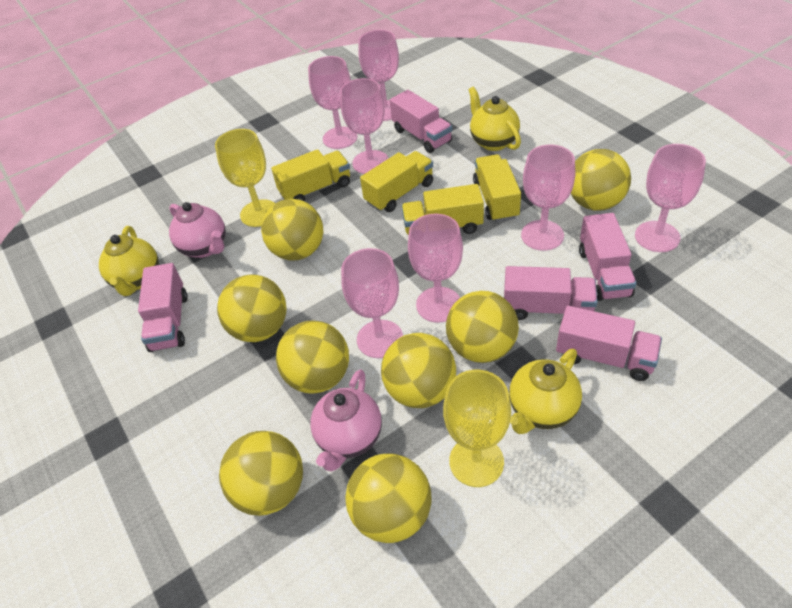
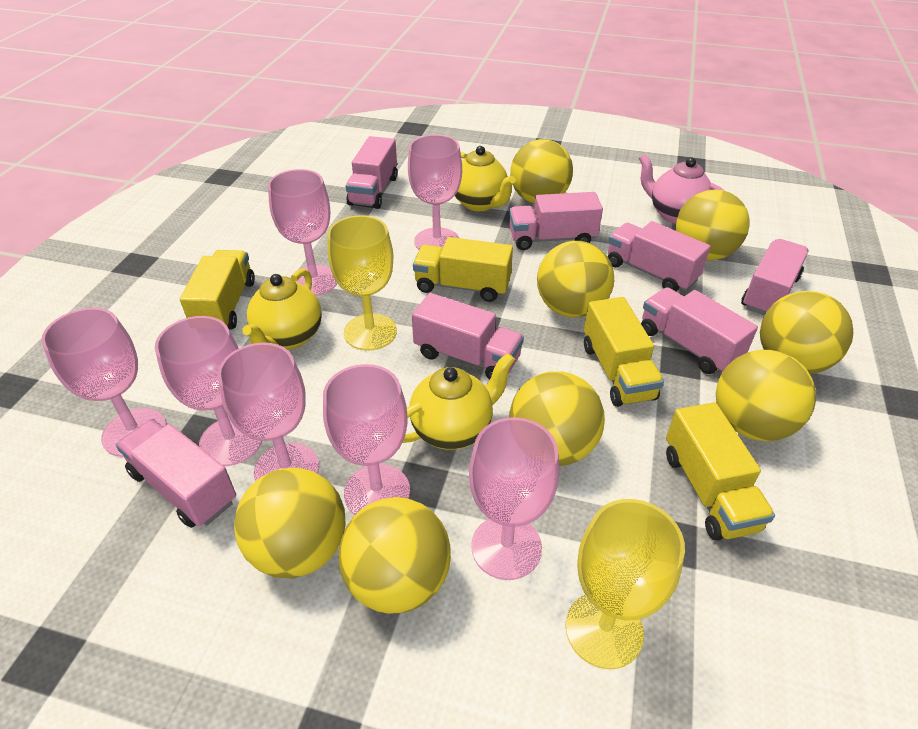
pink teapot: 2 -> 1
pink truck: 5 -> 7

